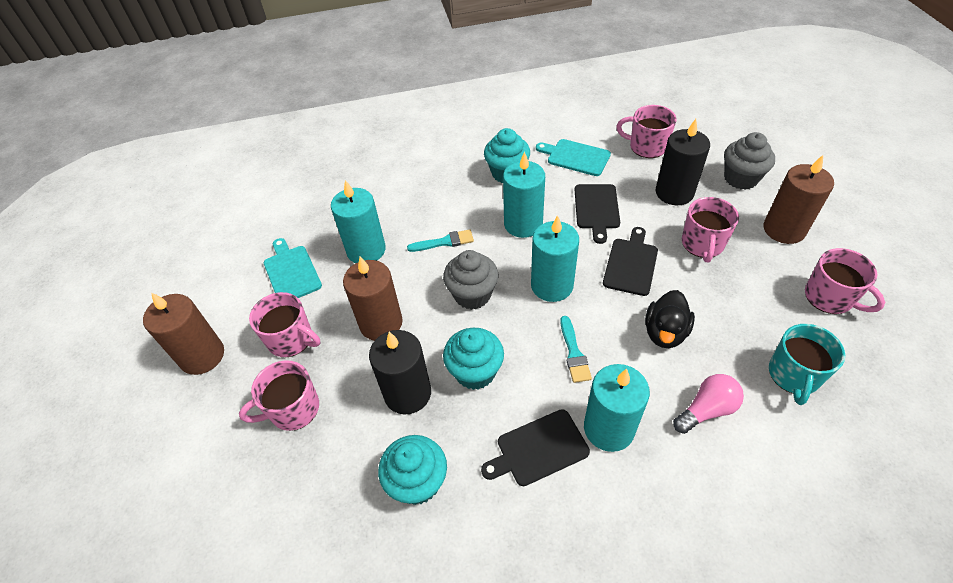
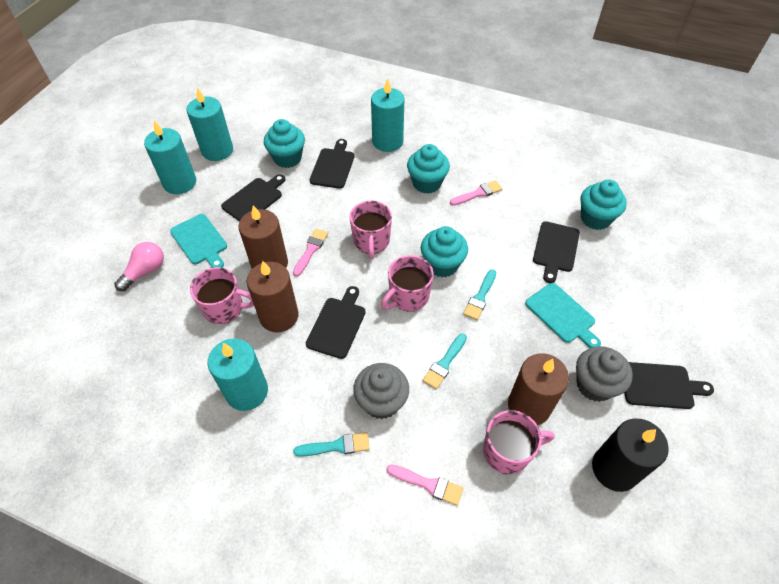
black candle: 2 -> 1
black cutting board: 3 -> 5
black duck: 1 -> 0
pink brush: 0 -> 3
pink mug: 5 -> 4
turquoise brush: 2 -> 3
turquoise cupcake: 3 -> 4
turquoise mug: 1 -> 0

